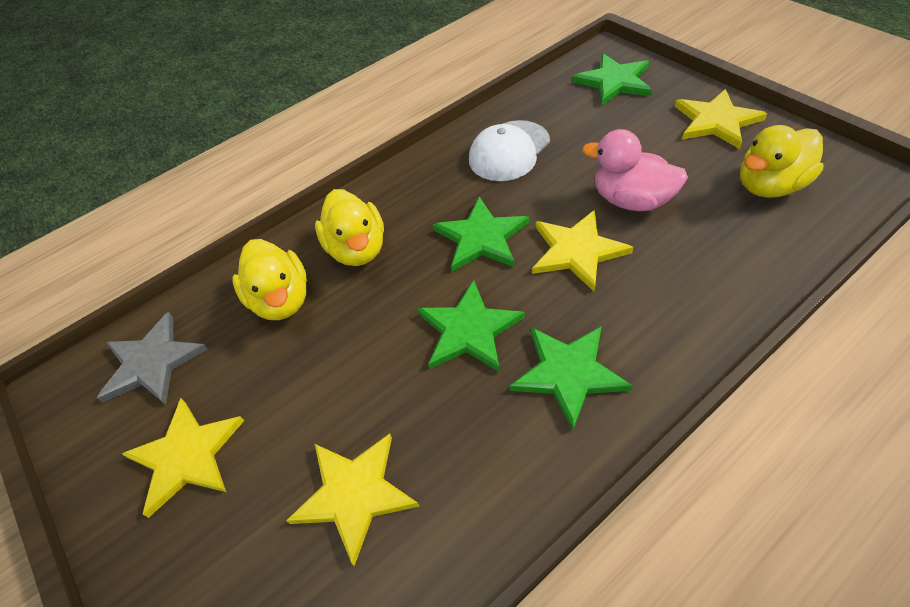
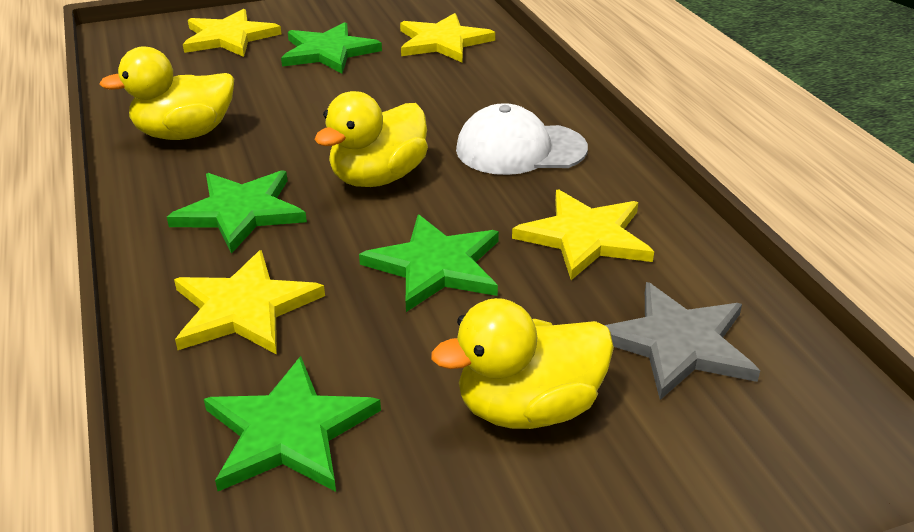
pink duck: 1 -> 0

